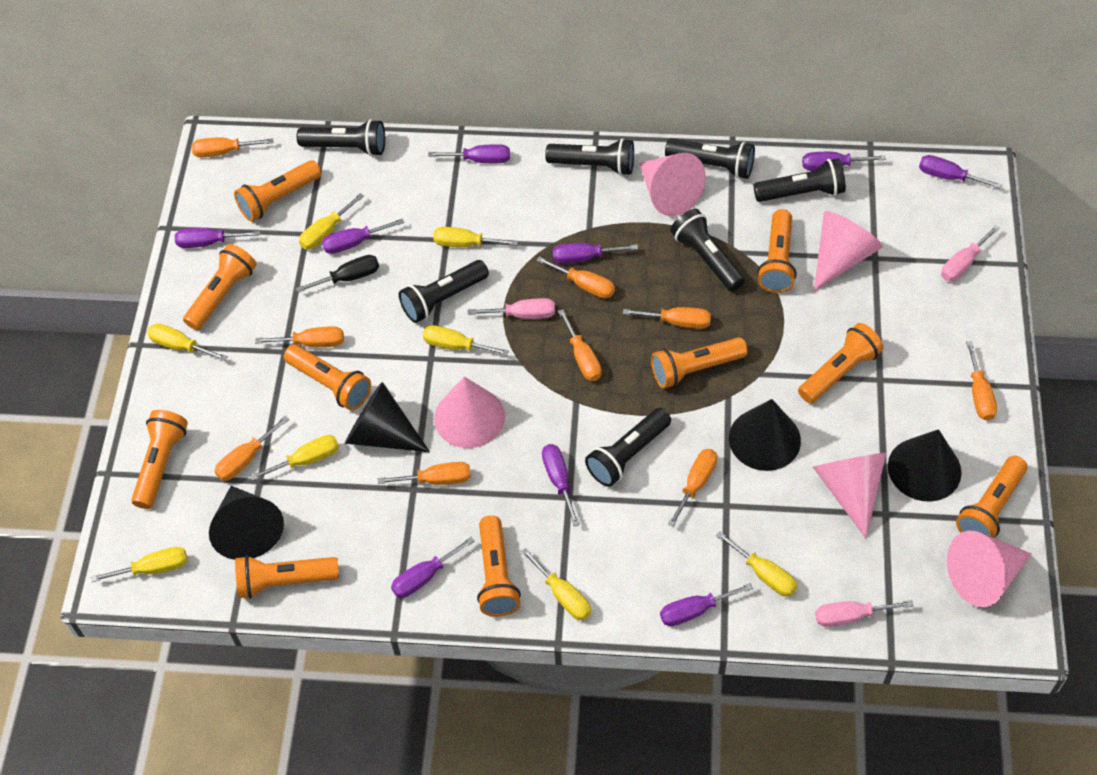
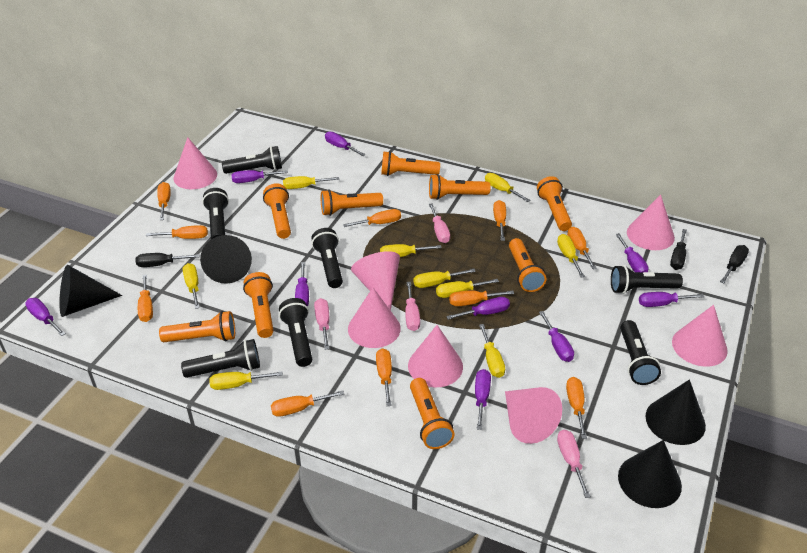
black screwdriver: 1 -> 3
orange flashlight: 10 -> 9
orange screwdriver: 9 -> 10
pink cone: 5 -> 7
pink screwdriver: 3 -> 4
yellow screwdriver: 8 -> 9

